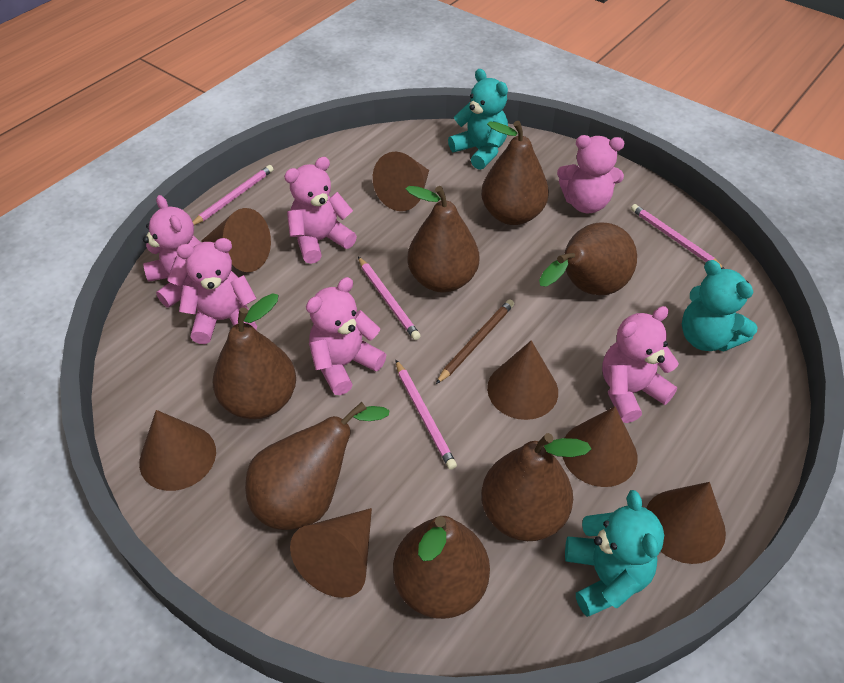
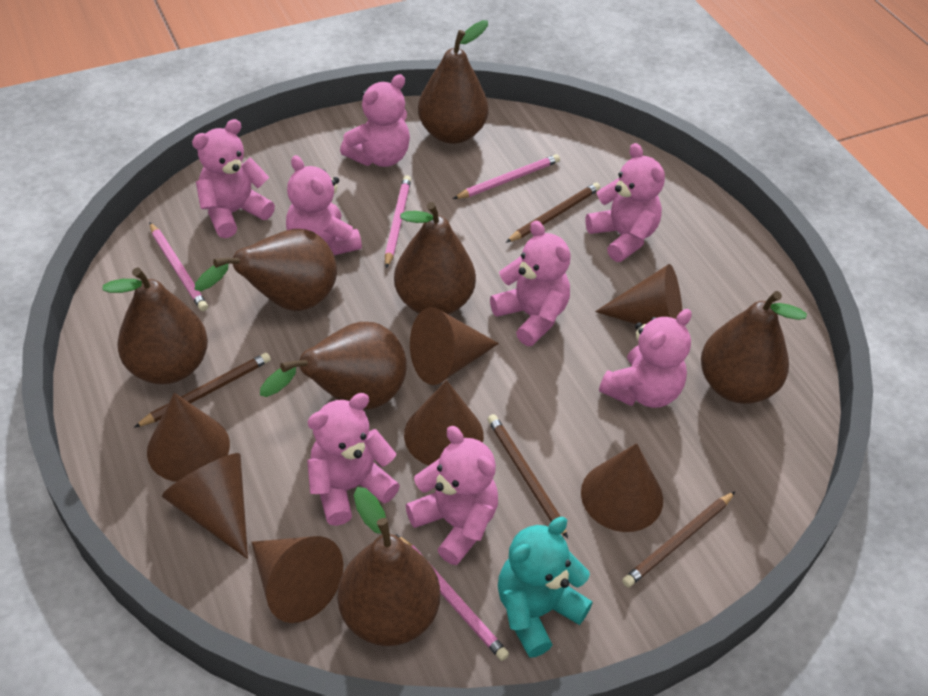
brown pencil: 1 -> 4
pink teddy bear: 6 -> 8
turquoise teddy bear: 3 -> 1

